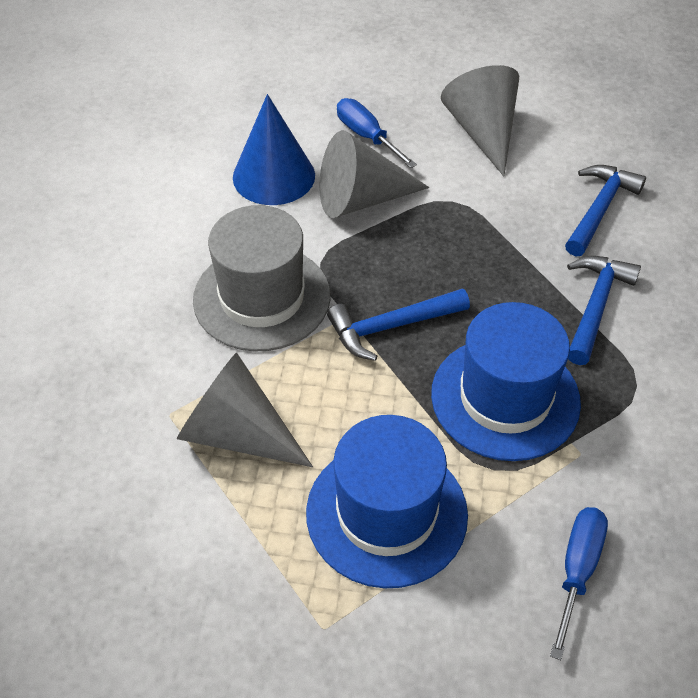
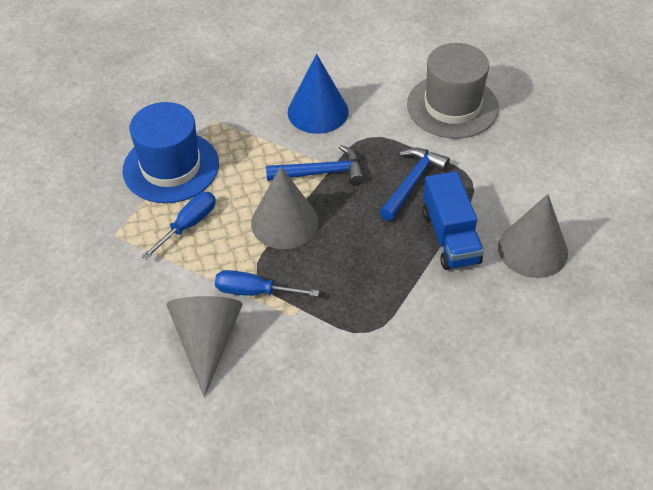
blue hammer: 3 -> 2
blue hat: 2 -> 1
blue truck: 0 -> 1

